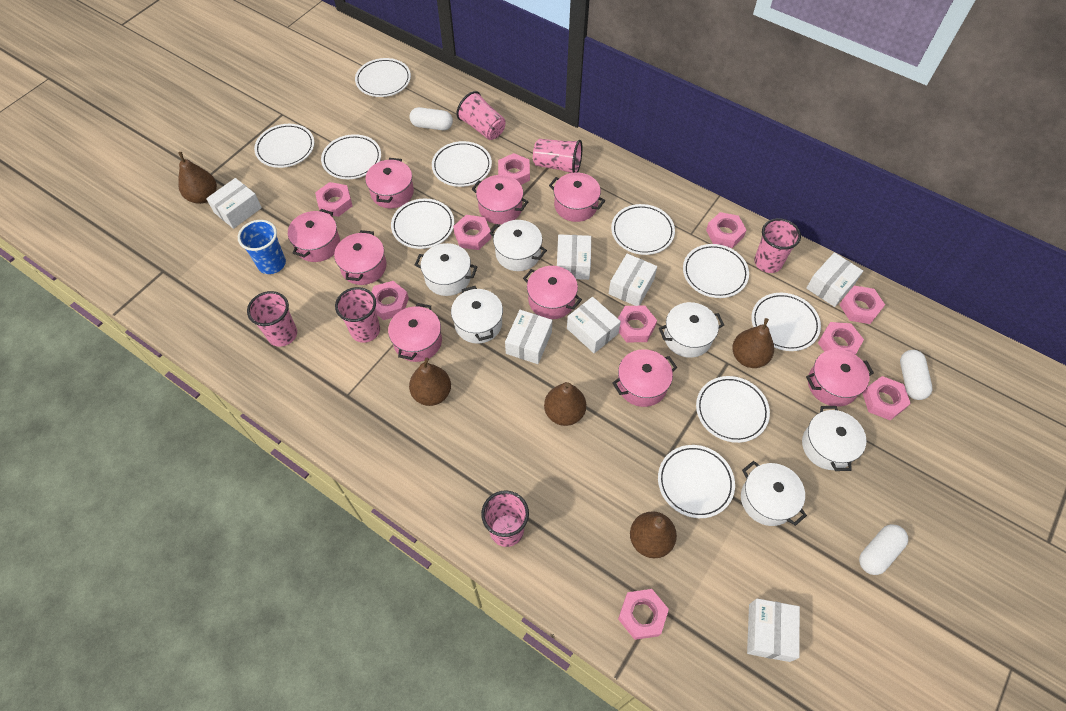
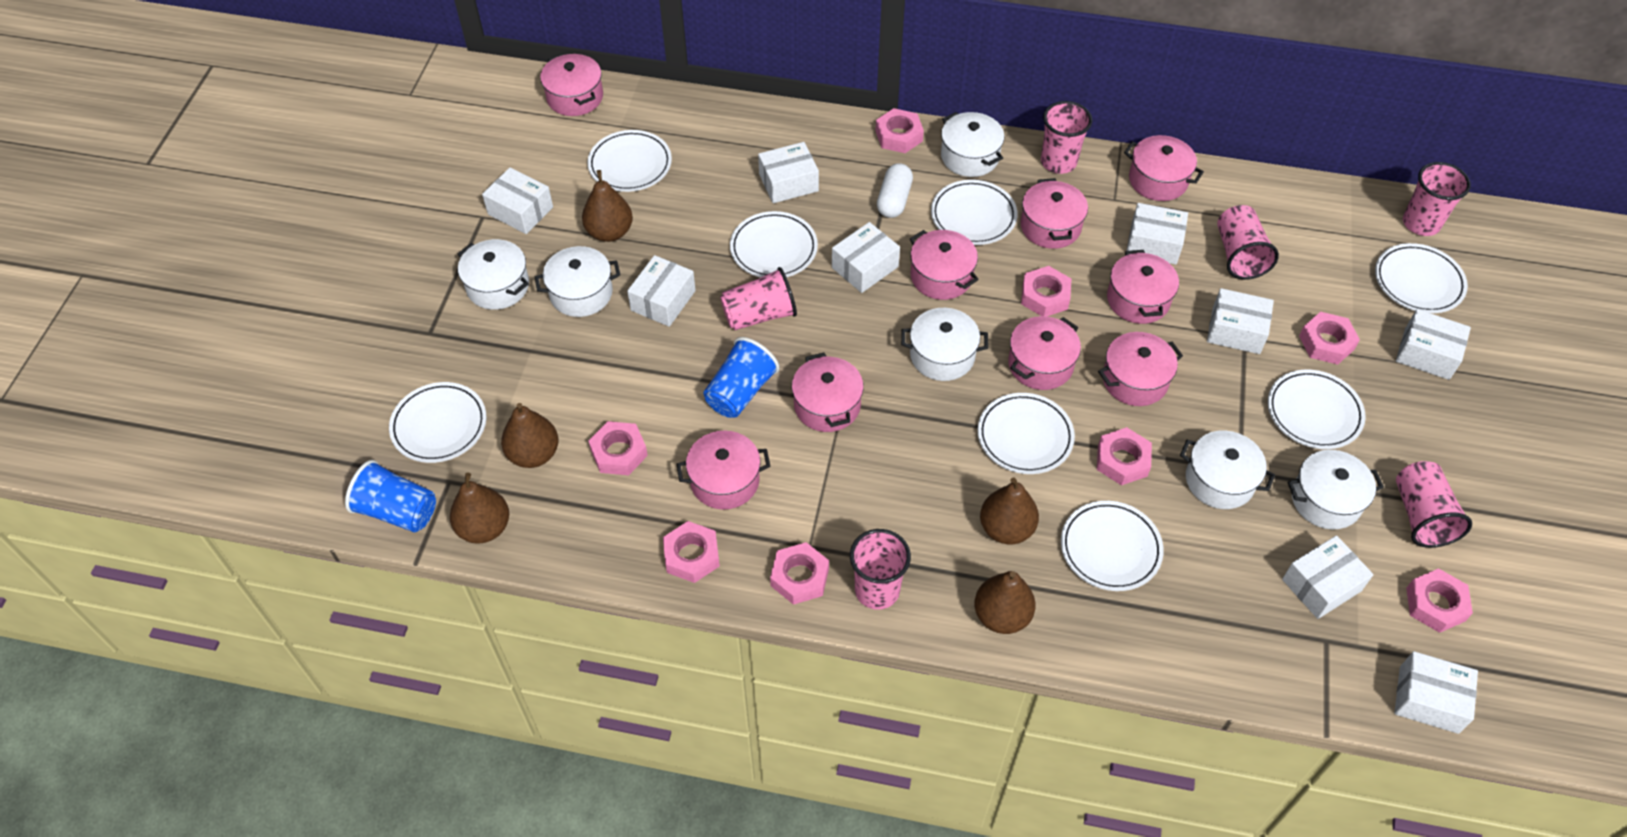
blue cup: 1 -> 2
pink nut: 10 -> 8
white box: 7 -> 9
white capsule: 3 -> 1
white plate: 10 -> 8

